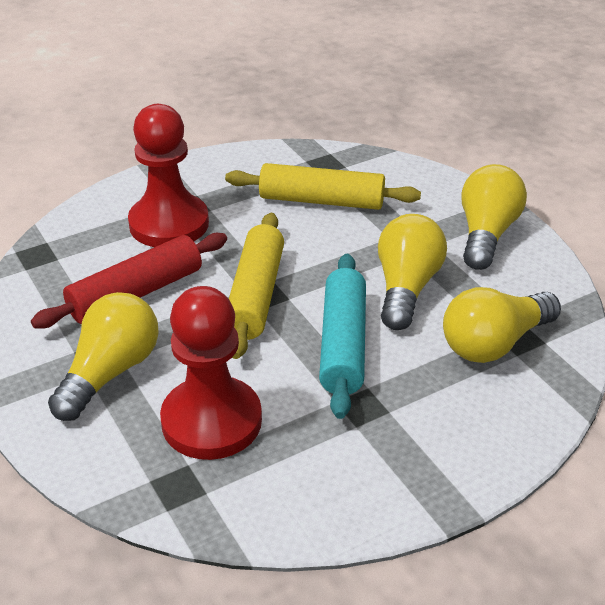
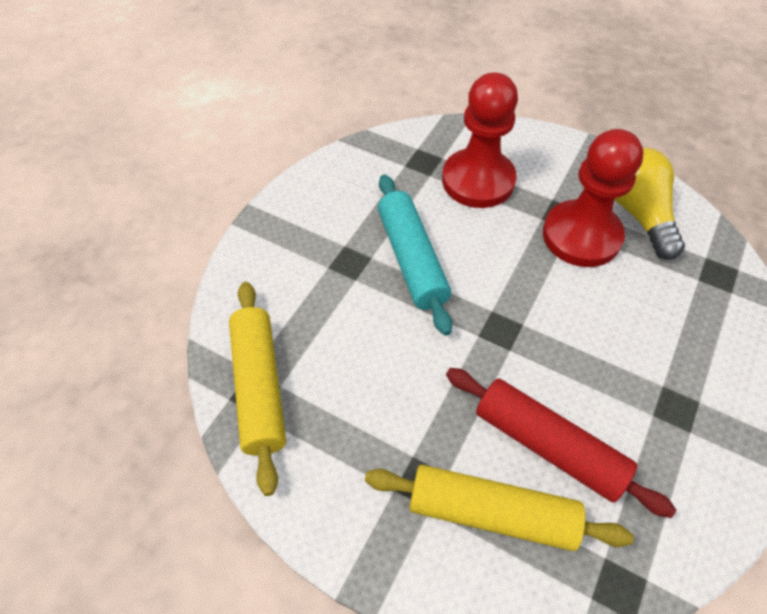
yellow light bulb: 4 -> 1

